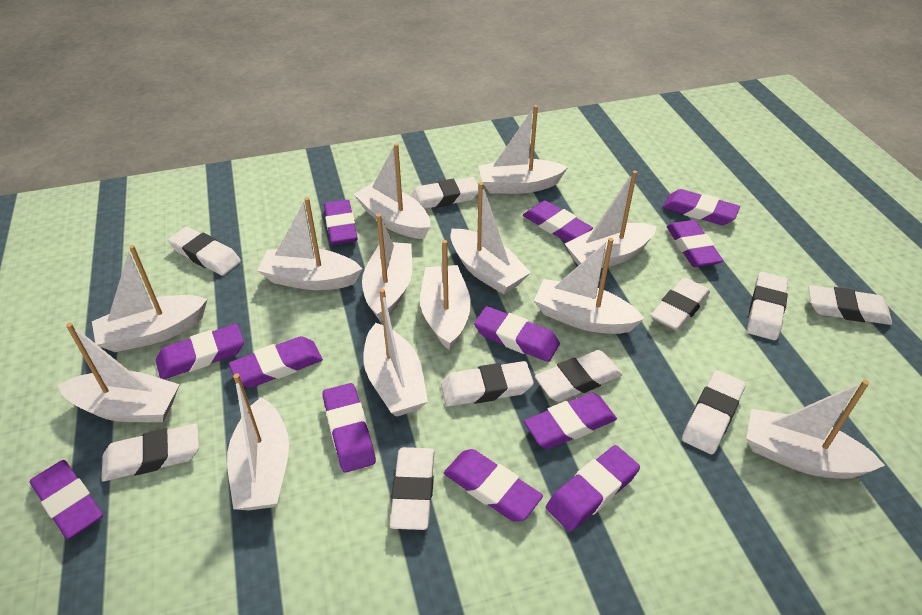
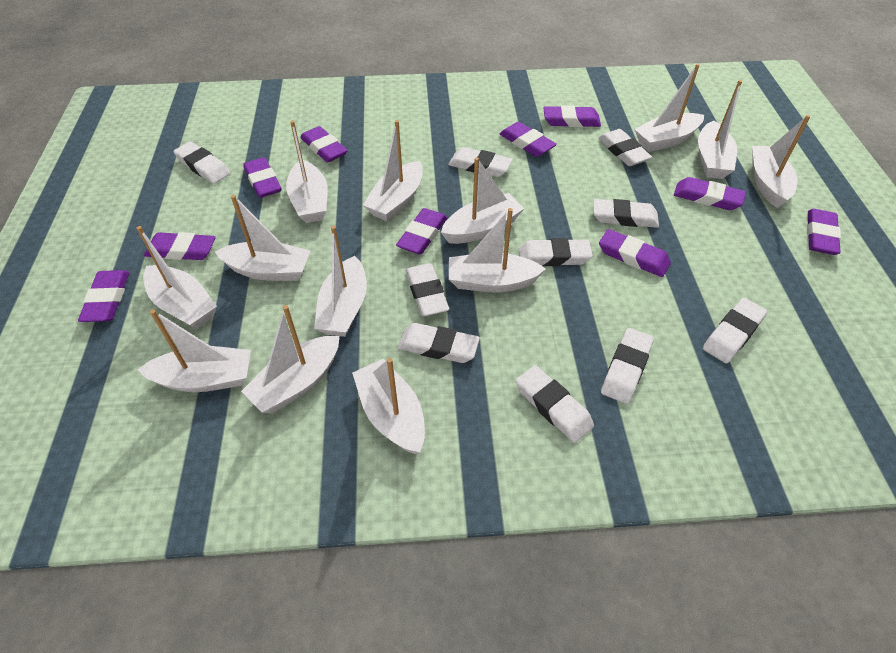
purple eraser: 12 -> 10

